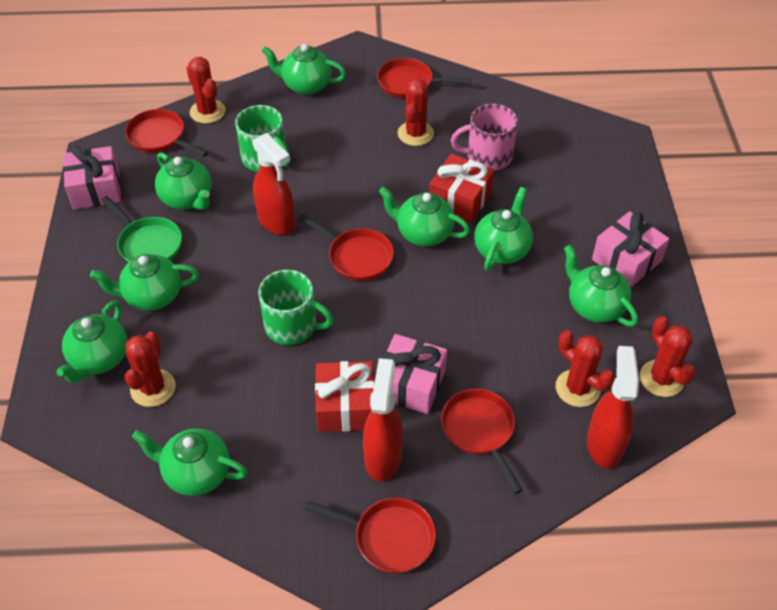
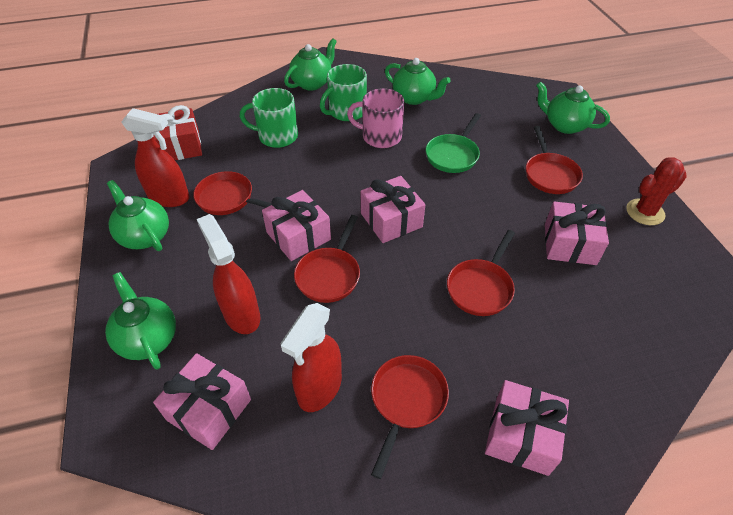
green teapot: 8 -> 5
pink gift: 3 -> 5
red cactus: 5 -> 1
red gift: 2 -> 1

